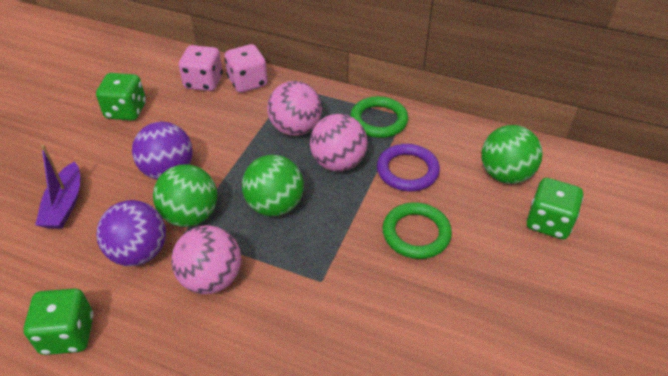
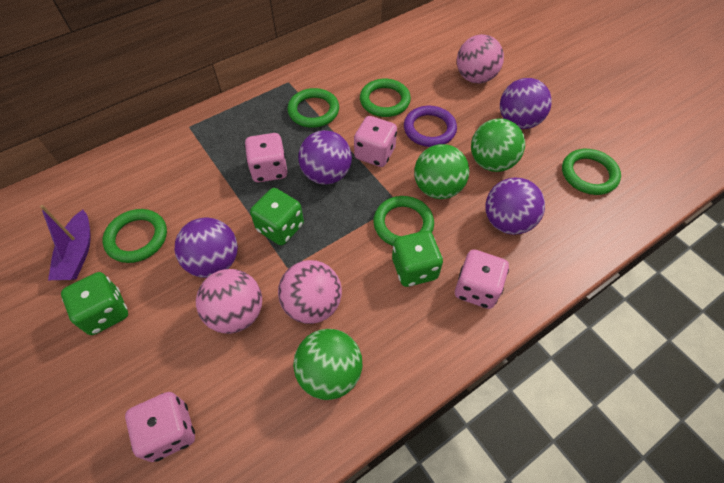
green ring: 2 -> 5
pink dice: 2 -> 4
purple ball: 2 -> 4

